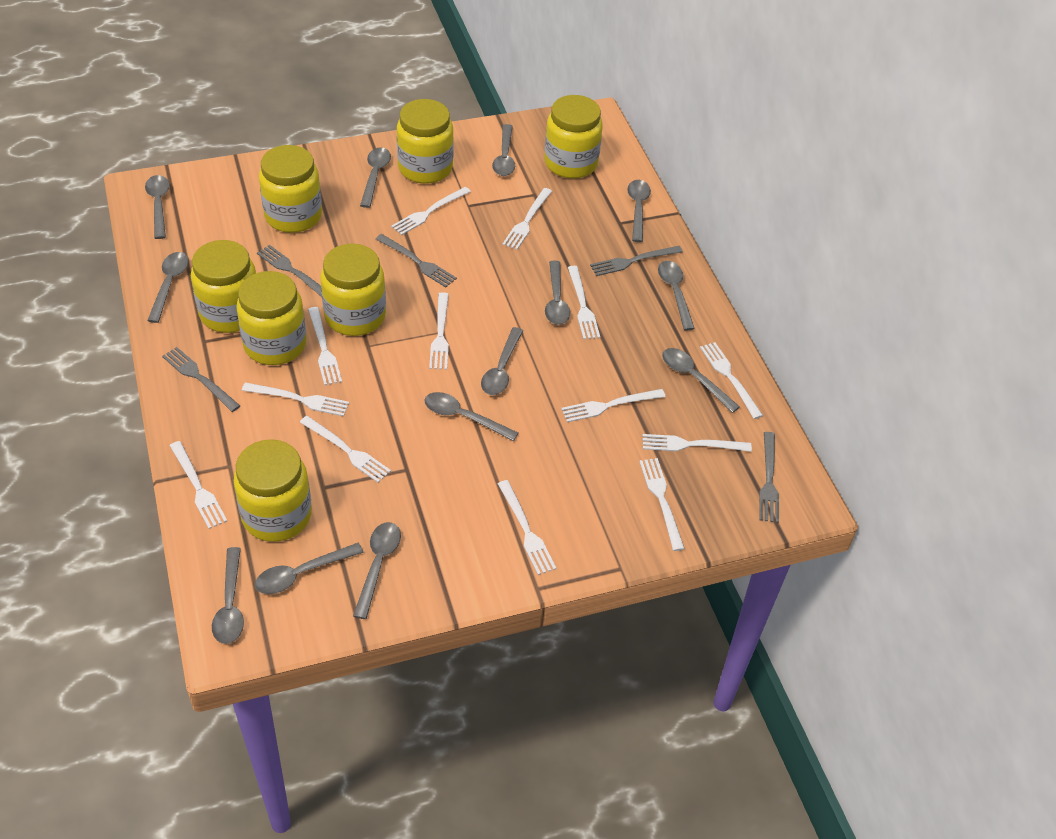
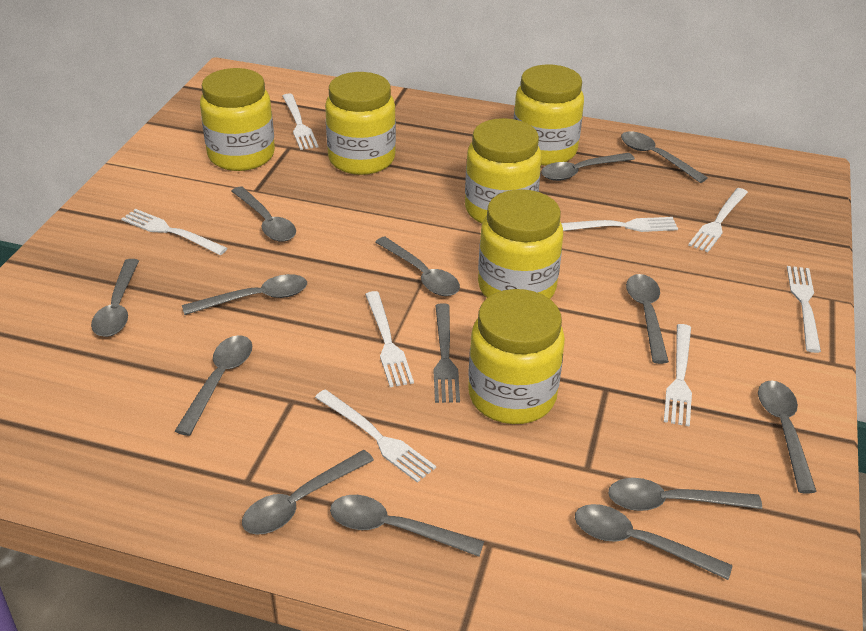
grey fork: 5 -> 1
white fork: 13 -> 8
yellow jar: 7 -> 6

